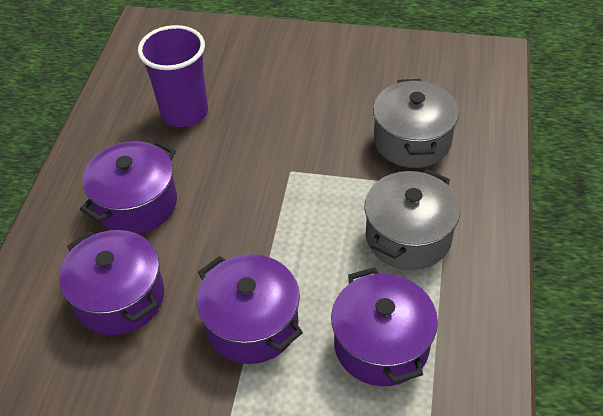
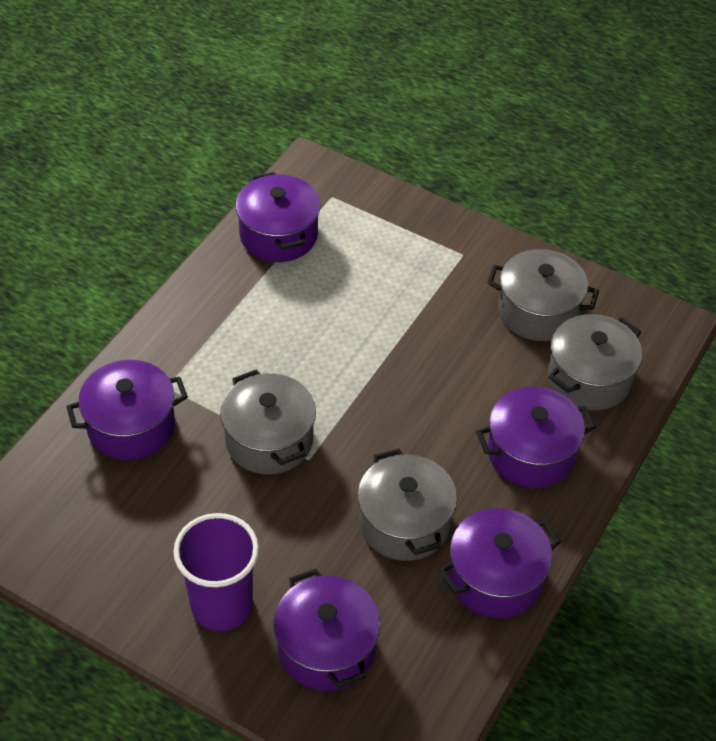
grey pot: 2 -> 4
purple pot: 4 -> 5

